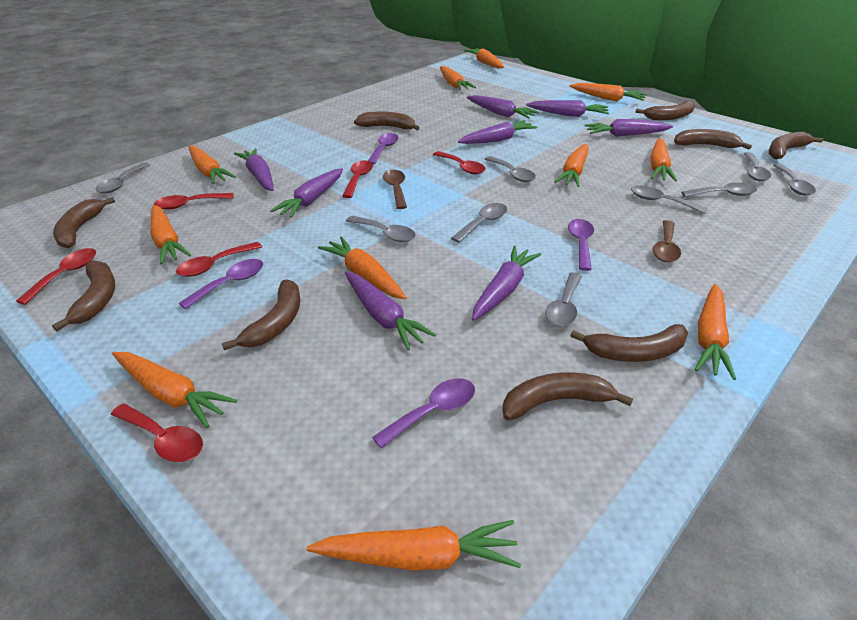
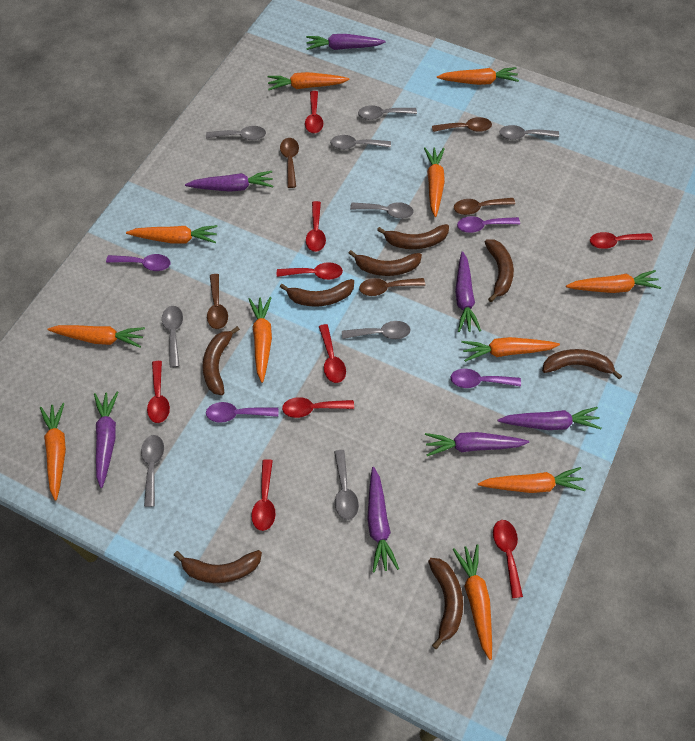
brown banana: 9 -> 8
brown spoon: 2 -> 5
purple carrot: 8 -> 7
red spoon: 6 -> 9

